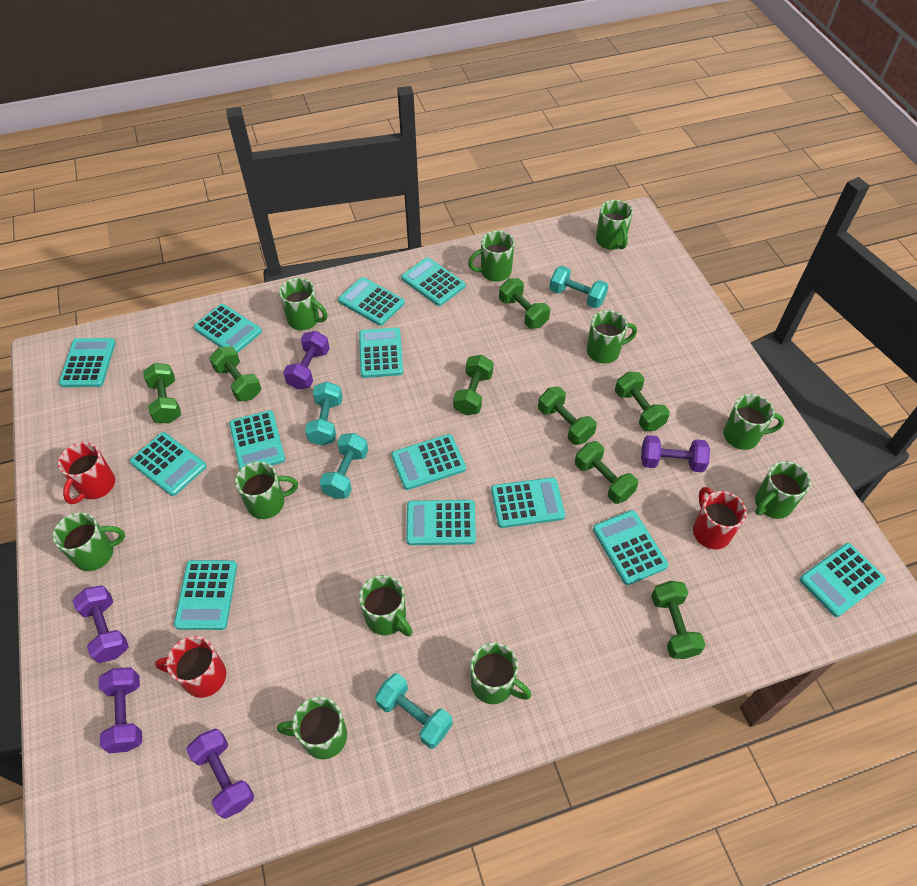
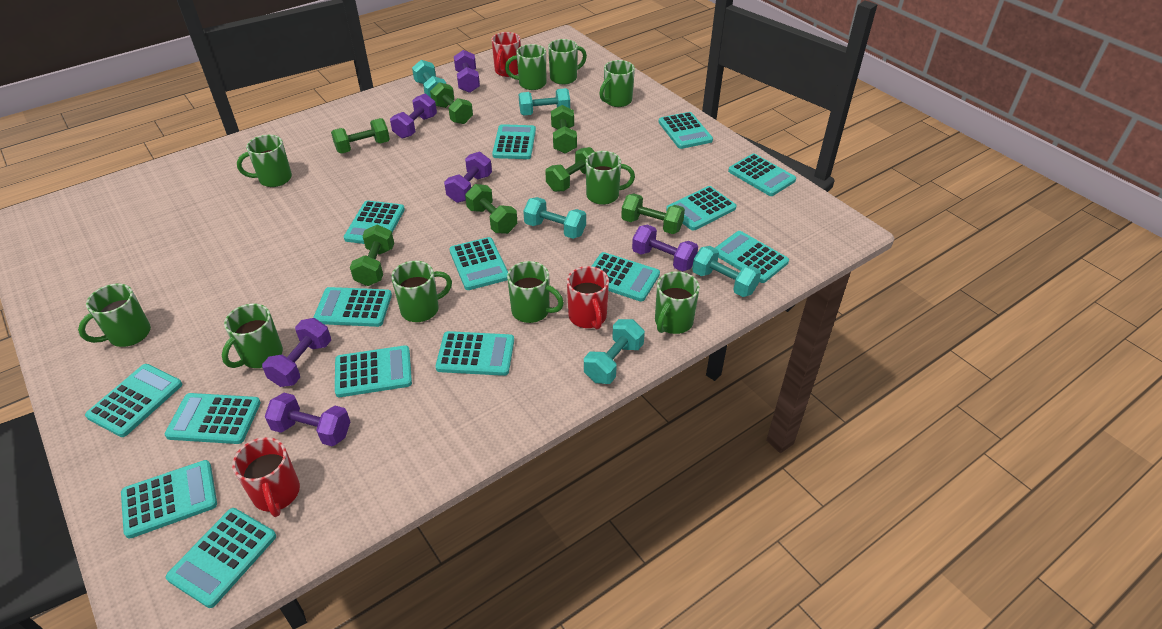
green dumbbell: 8 -> 7
green mug: 11 -> 10
purple dumbbell: 5 -> 6
turquoise calculator: 13 -> 15
turquoise dumbbell: 4 -> 5

